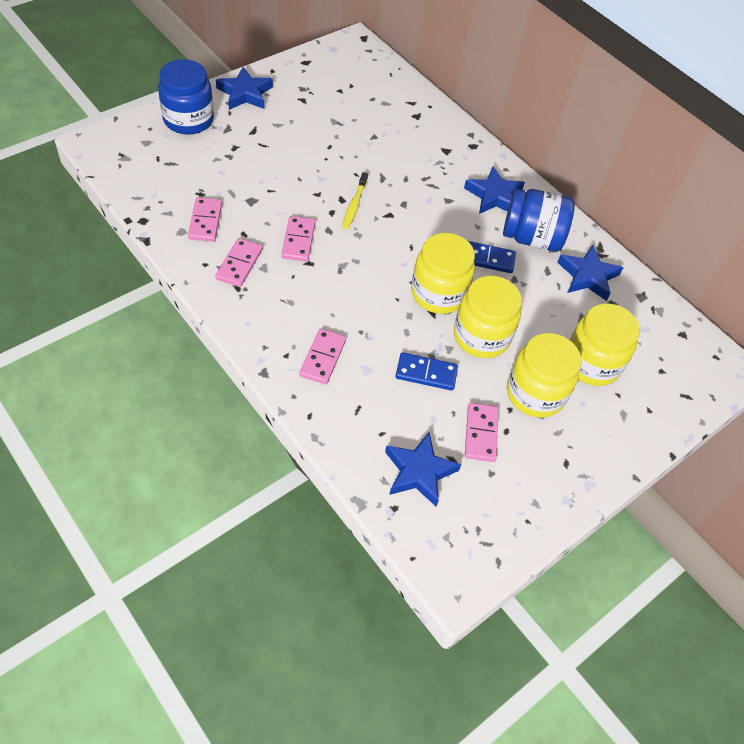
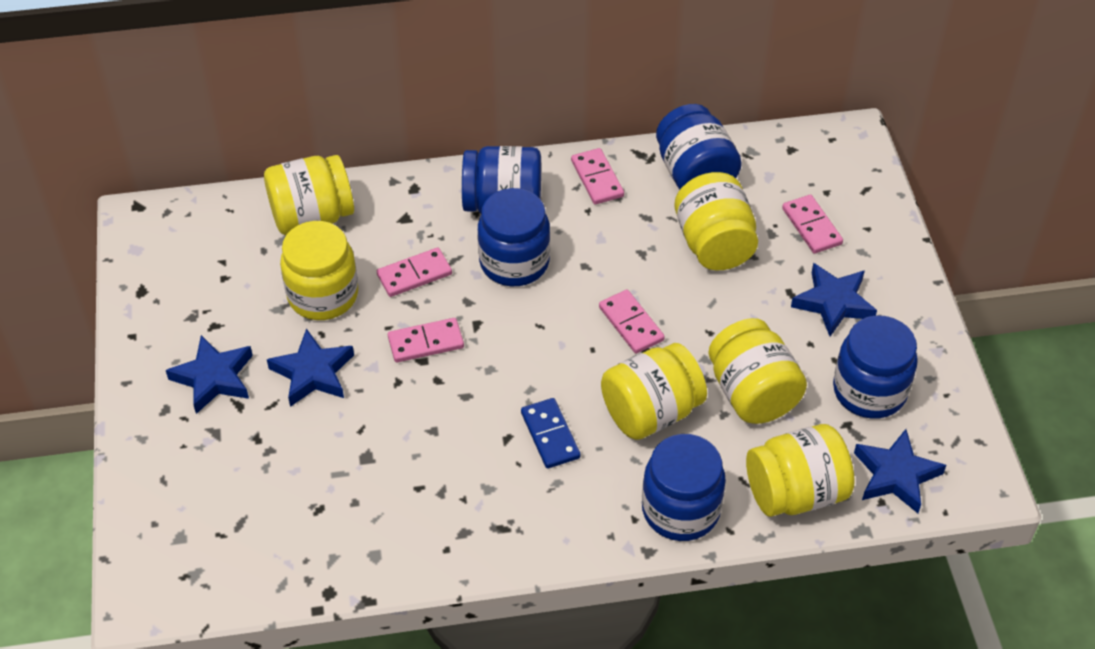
blue domino: 2 -> 1
blue jar: 2 -> 5
yellow jar: 4 -> 6
yellow toothbrush: 1 -> 0

